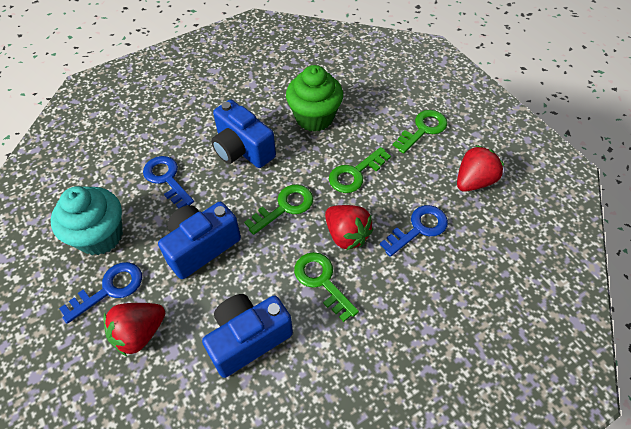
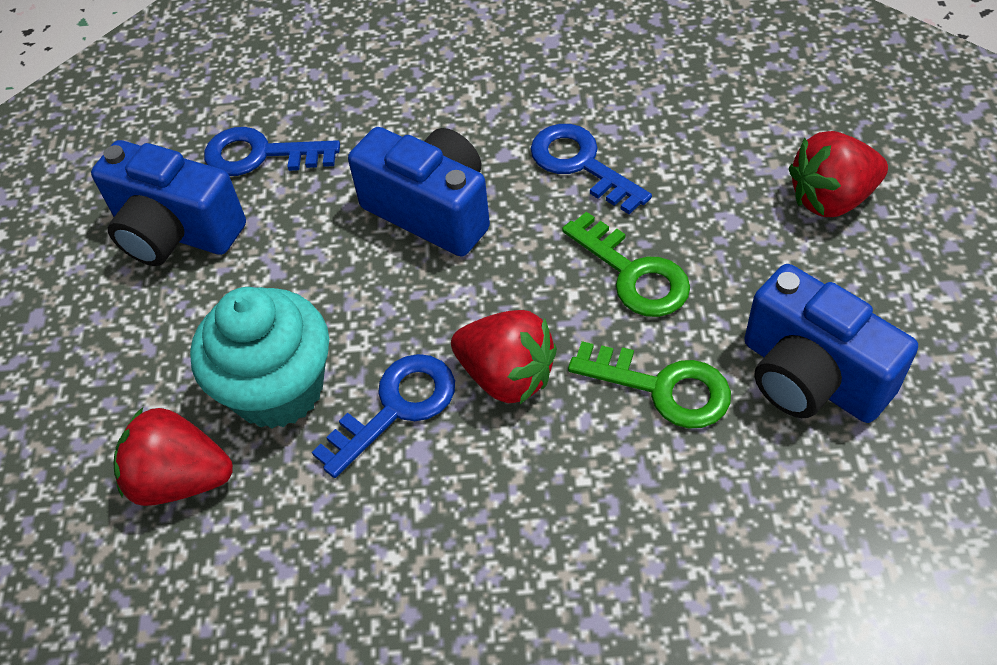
green cupcake: 1 -> 0
green key: 4 -> 2

